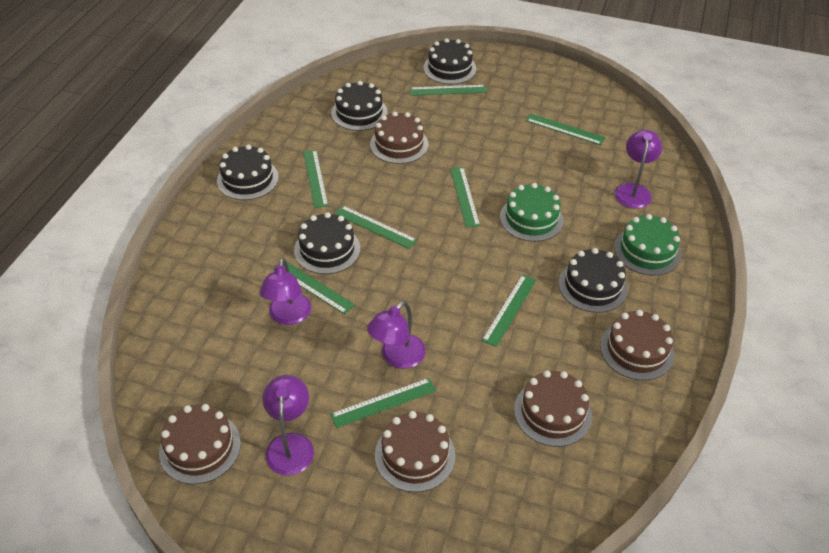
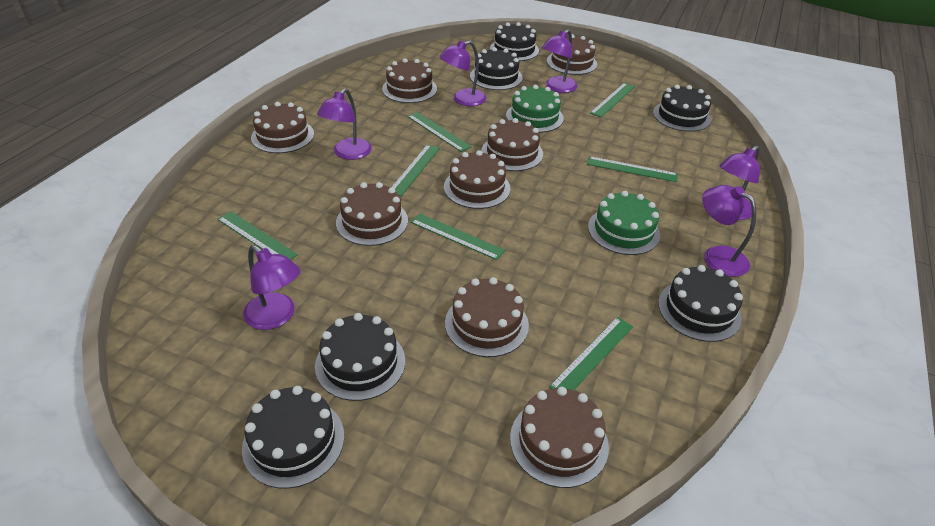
black cake: 5 -> 6
brown cake: 5 -> 8
green ruler: 8 -> 7
purple lamp: 4 -> 6

